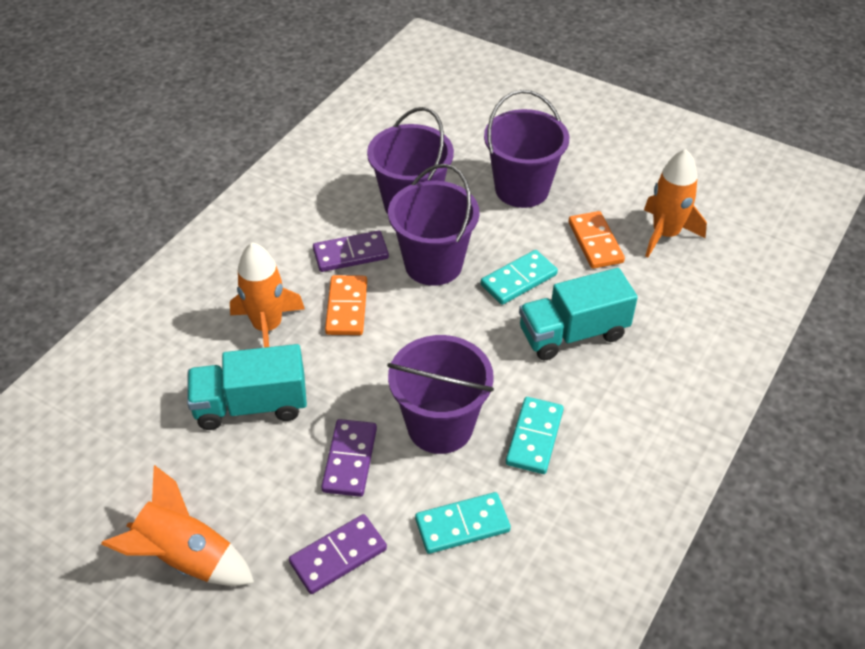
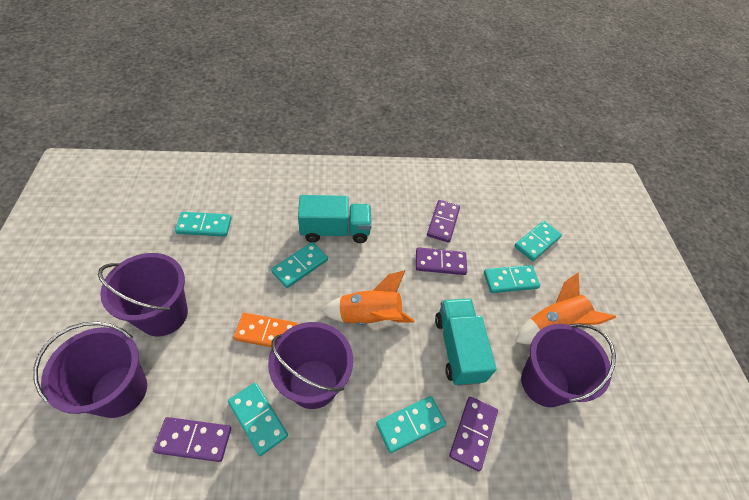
orange domino: 2 -> 1
orange rocket: 3 -> 2
purple domino: 3 -> 4
turquoise domino: 3 -> 6

